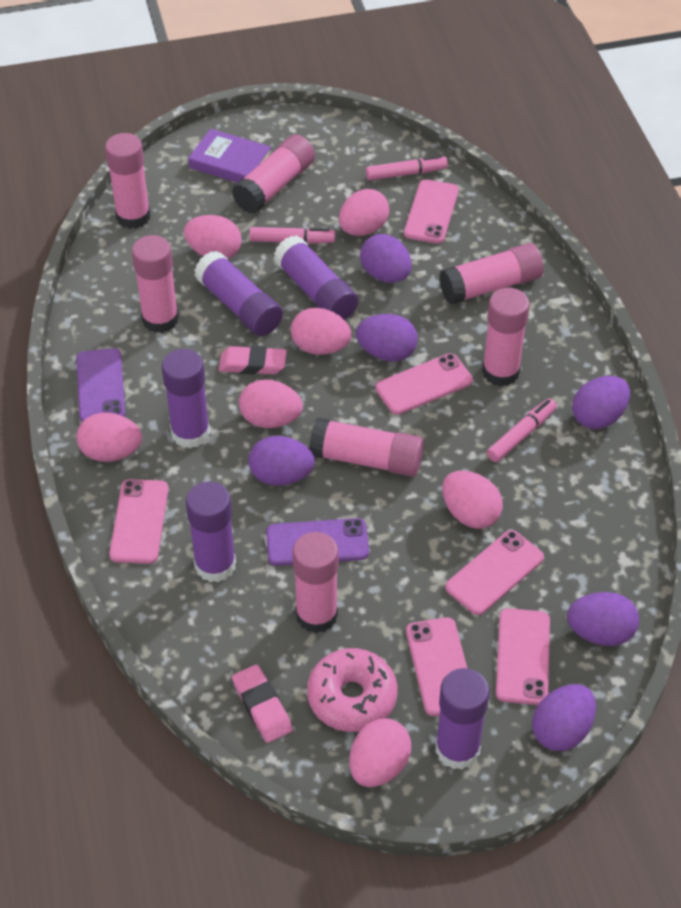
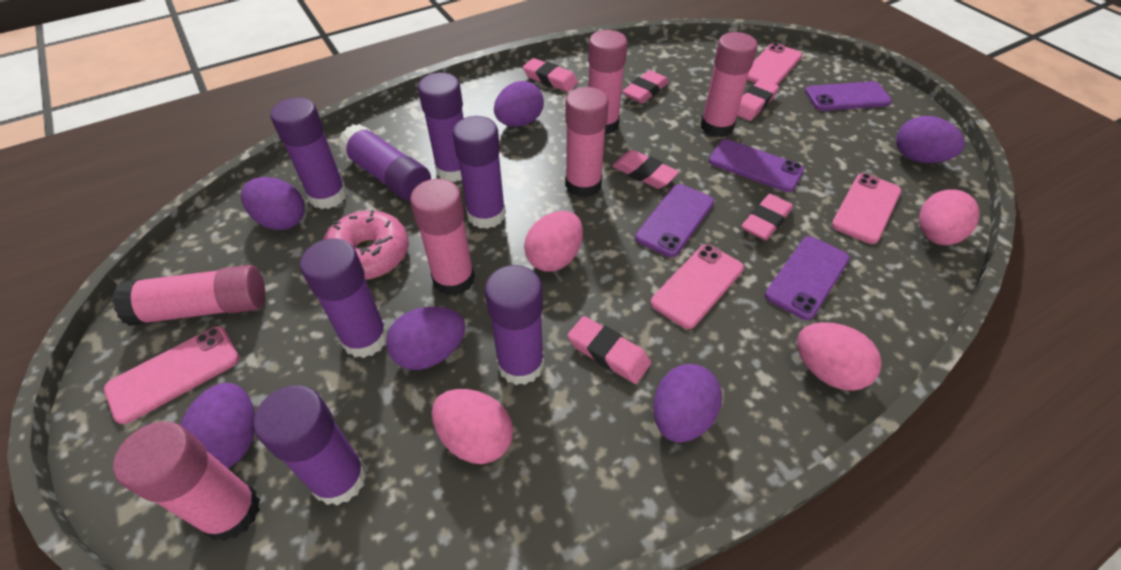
pink egg: 7 -> 4
pink eraser: 2 -> 6
pink glue stick: 7 -> 6
pink marker: 3 -> 0
pink phone: 6 -> 4
purple book: 1 -> 0
purple glue stick: 5 -> 7
purple phone: 2 -> 4

